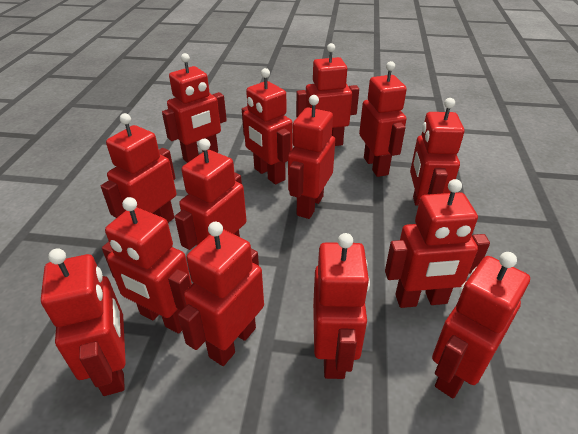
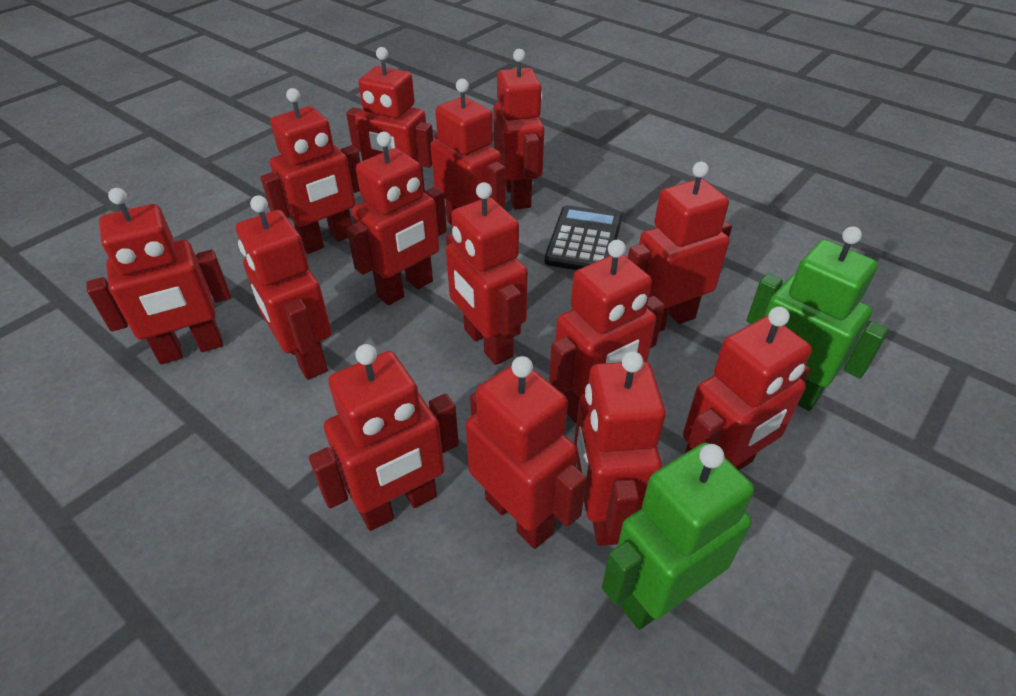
black calculator: 0 -> 1
green robot: 0 -> 2

